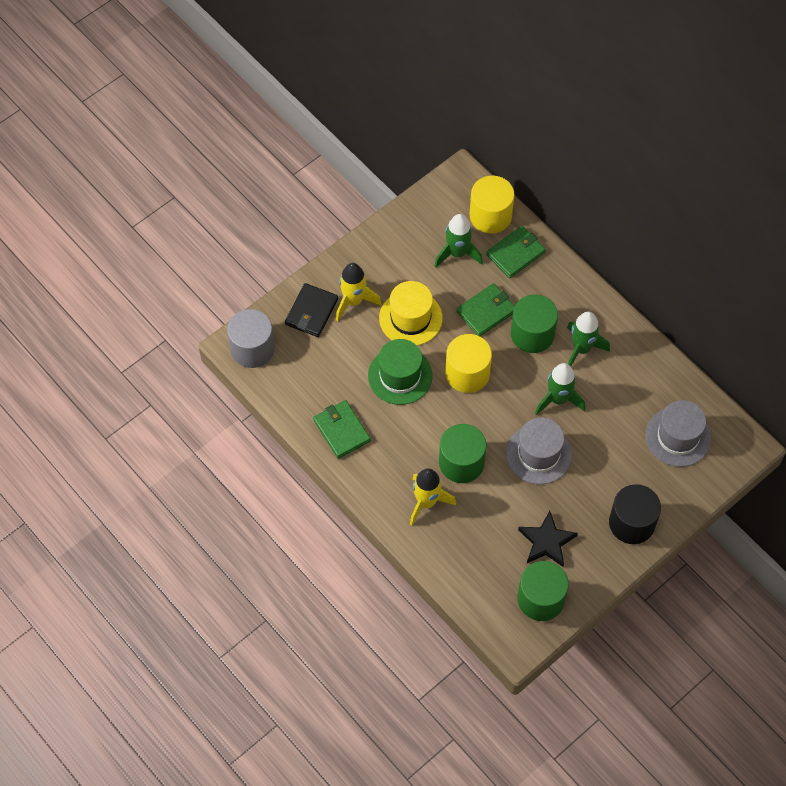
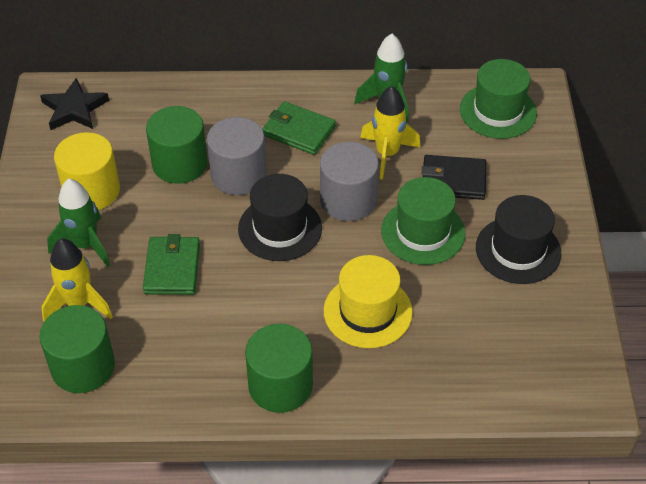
black cylinder: 1 -> 0
black hat: 0 -> 2
green hat: 1 -> 2
green rocket: 3 -> 2
green wallet: 3 -> 2
grey cylinder: 1 -> 2
grey hat: 2 -> 0
yellow cylinder: 2 -> 1

